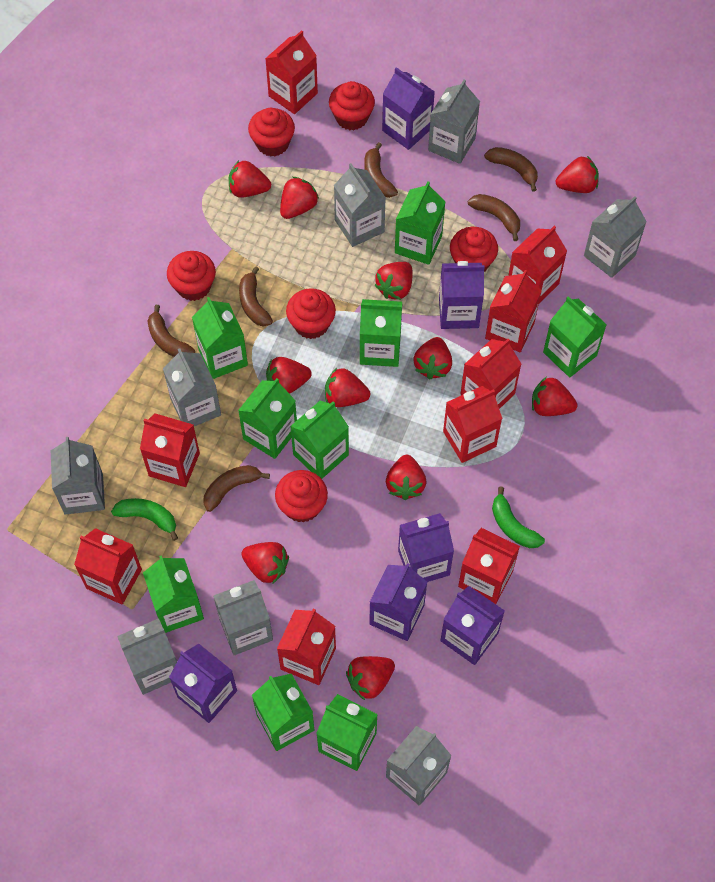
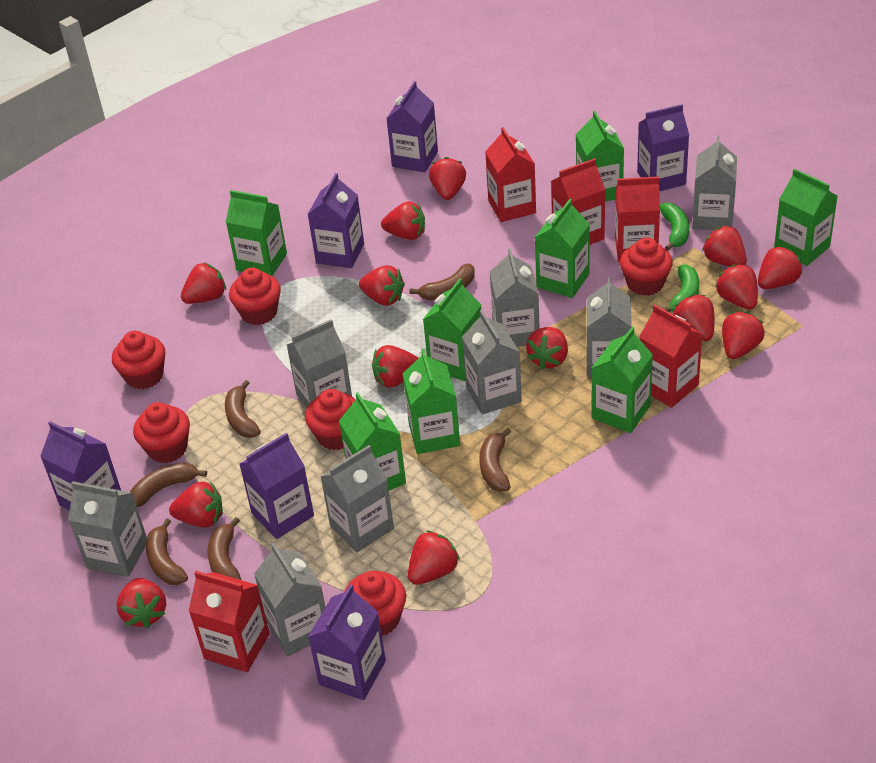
green carton: 9 -> 8
red carton: 9 -> 5
red strawberry: 11 -> 14

